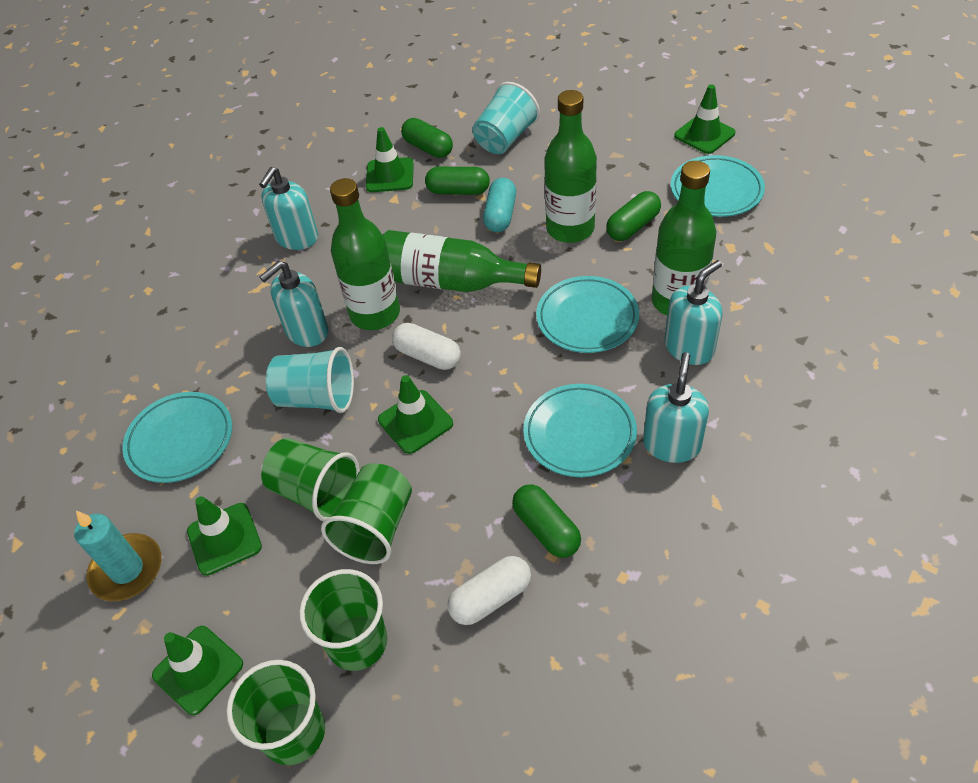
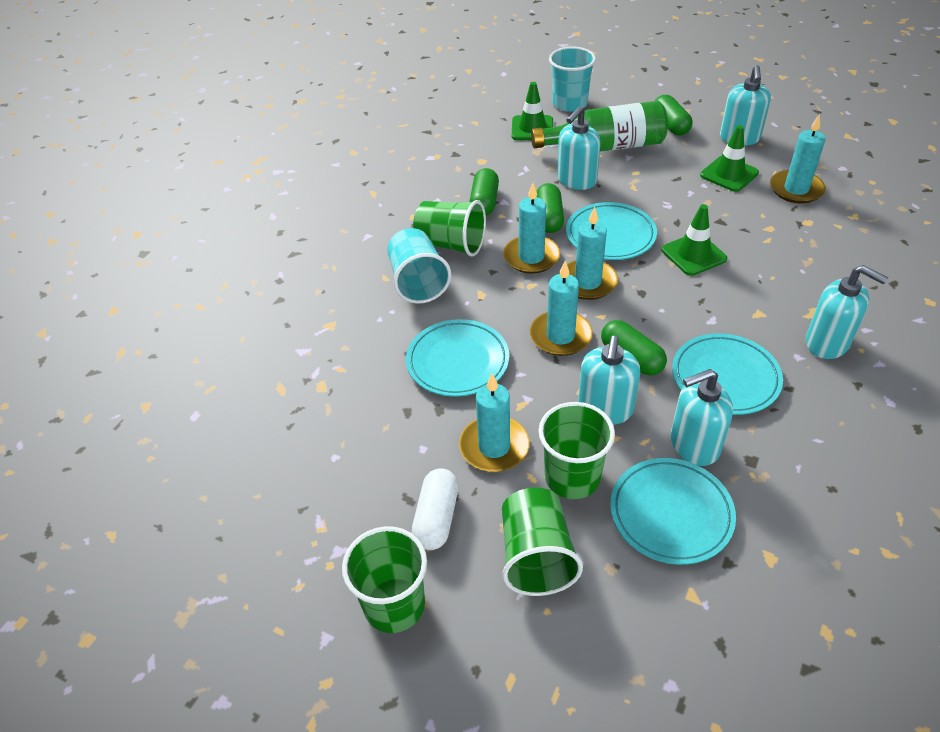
green bottle: 4 -> 1
green traffic cone: 5 -> 3
turquoise candle: 1 -> 5
turquoise capsule: 1 -> 0
turquoise soap dispenser: 4 -> 5
white capsule: 2 -> 1

